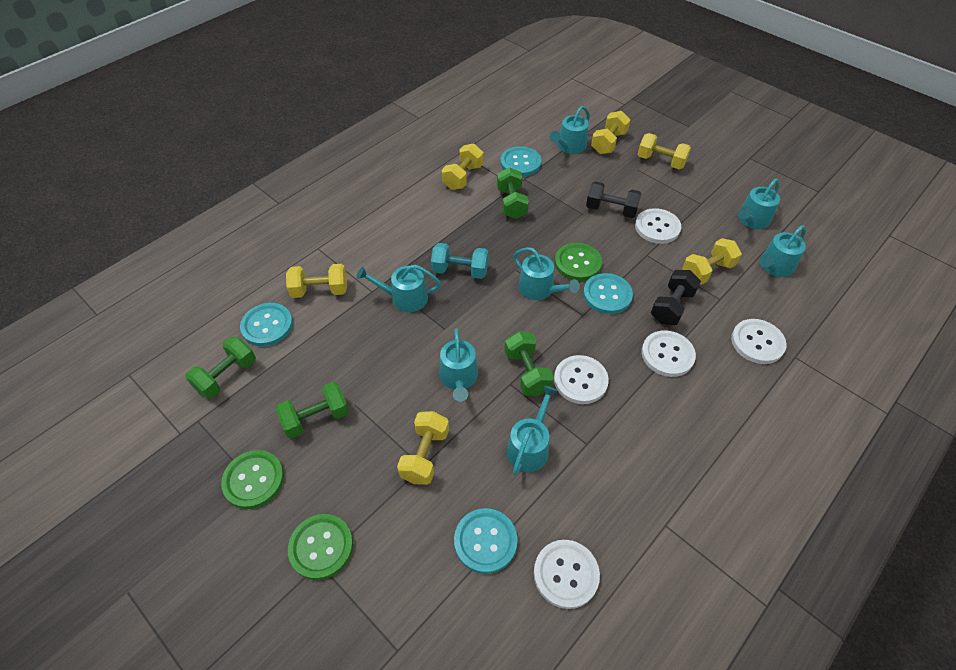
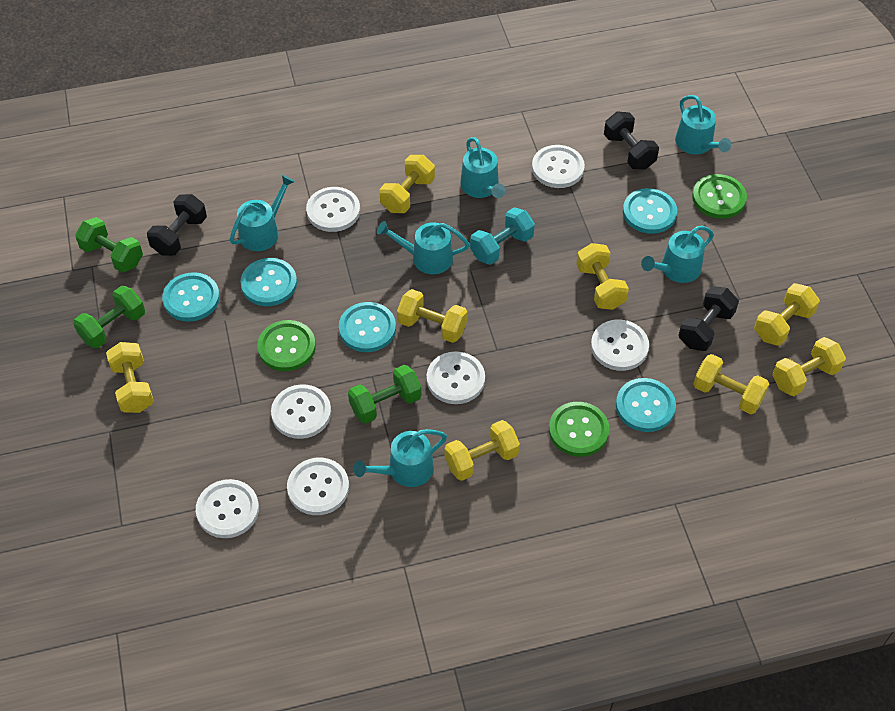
black dumbbell: 2 -> 3
green dumbbell: 4 -> 3
turquoise button: 4 -> 5
turquoise watering can: 7 -> 6
white button: 5 -> 7
yellow dumbbell: 6 -> 8

